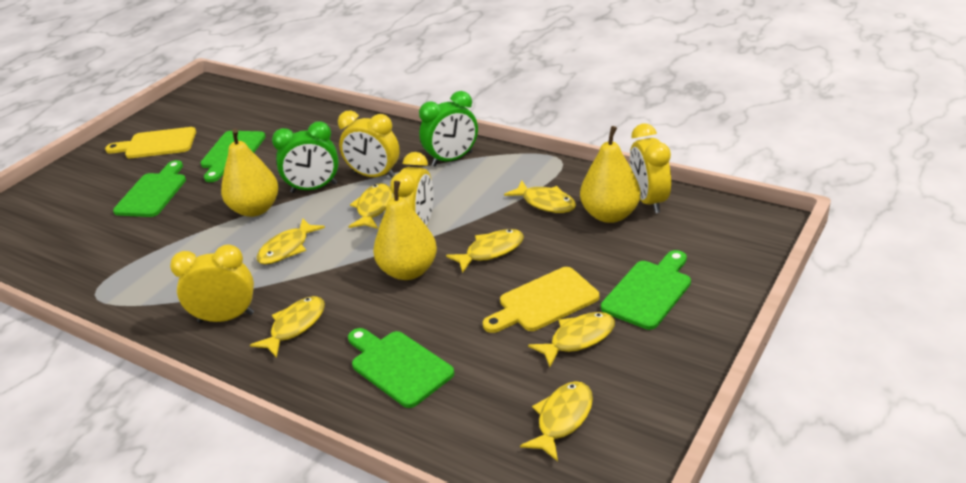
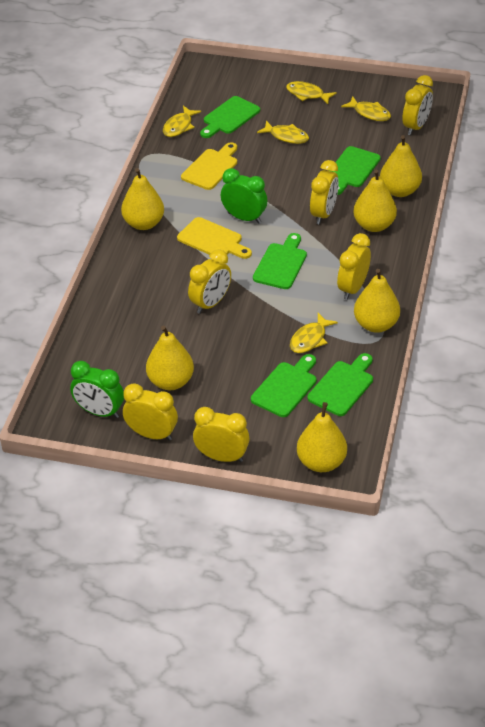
green cutting board: 4 -> 5
yellow clock: 4 -> 6
yellow fish: 7 -> 5
yellow pear: 3 -> 6

